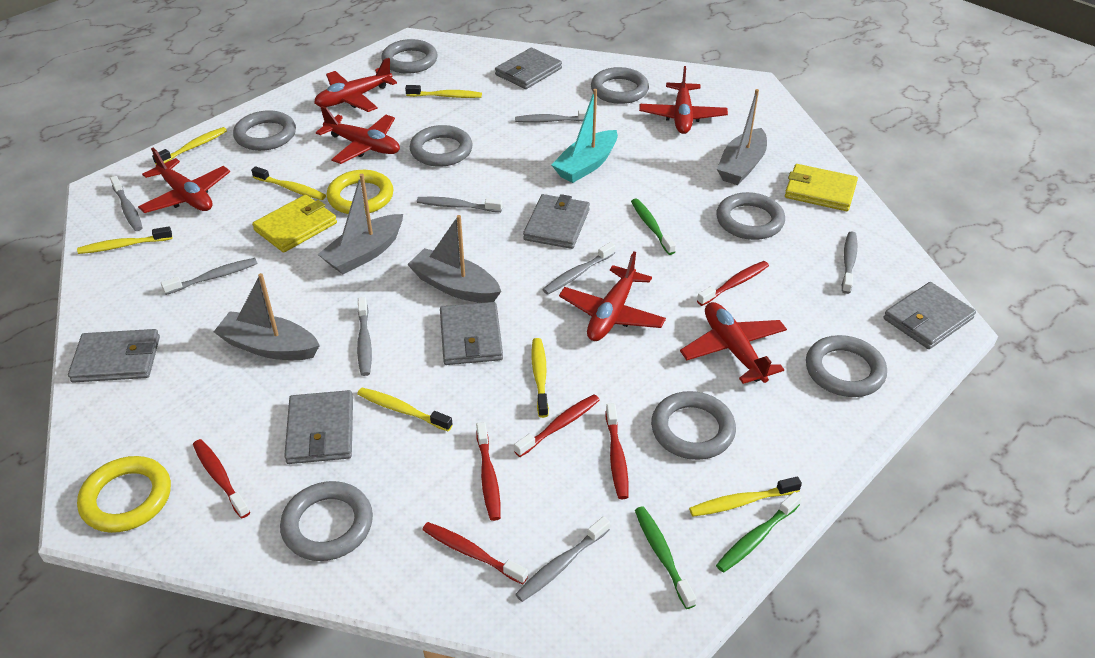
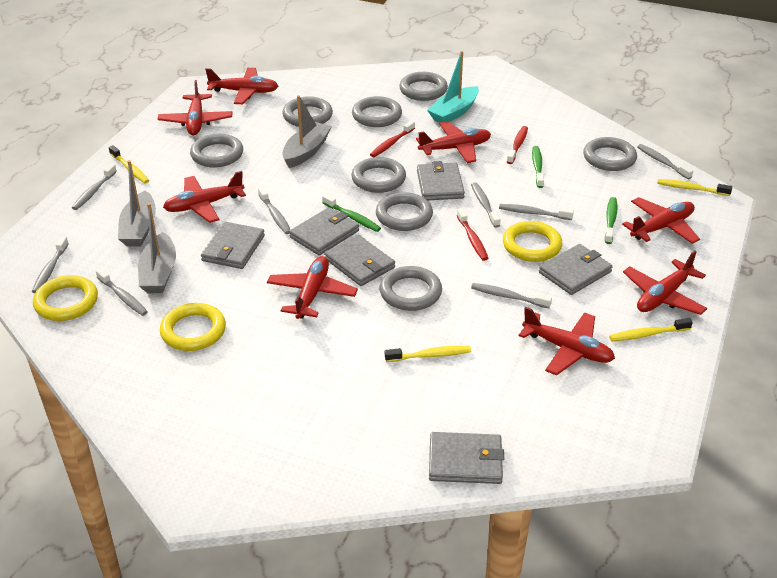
grey boat: 4 -> 3
red plane: 6 -> 8
red toothbrush: 6 -> 3
yellow ring: 2 -> 3
yellow toothbrush: 7 -> 4
yellow wallet: 2 -> 0

